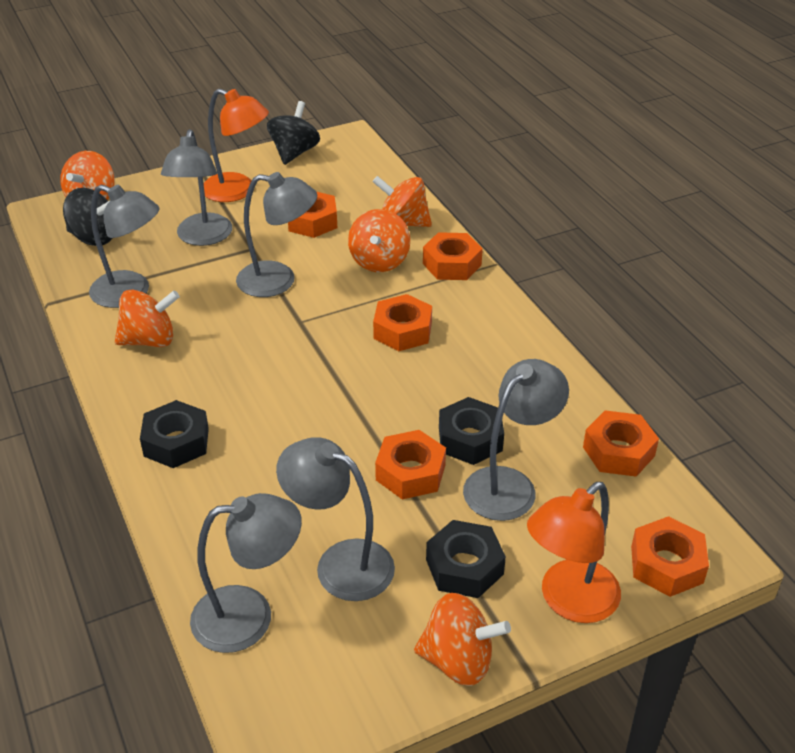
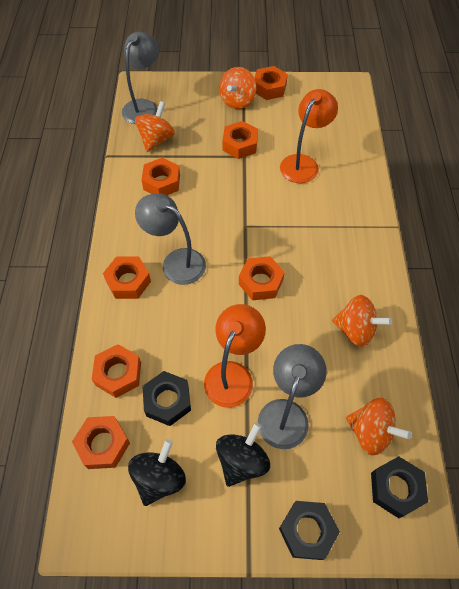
grey lamp: 6 -> 3
orange nut: 6 -> 7
orange spinning top: 5 -> 4

